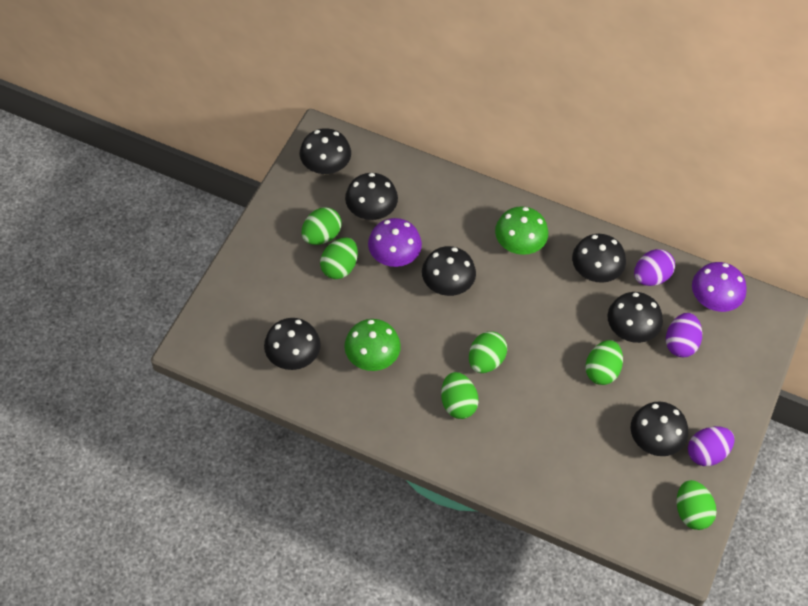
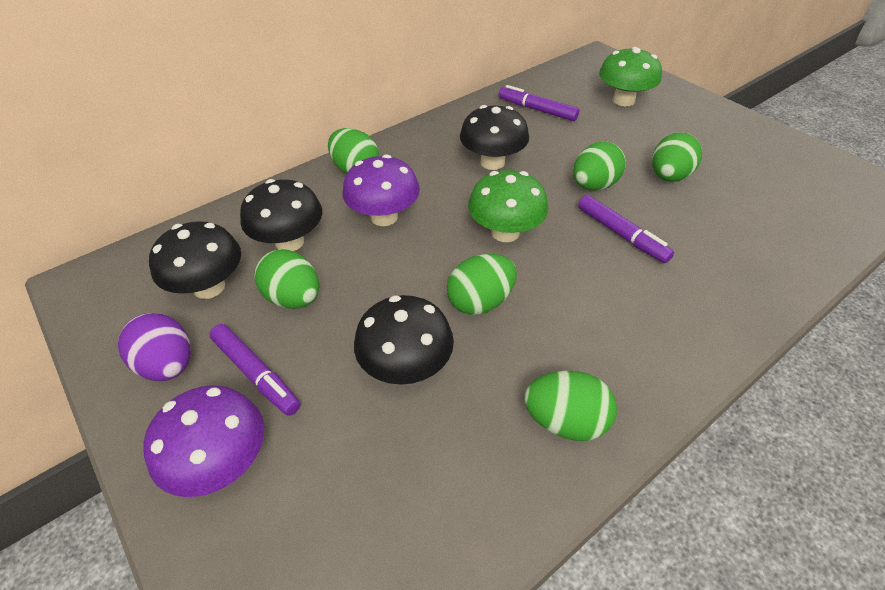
black mushroom: 7 -> 4
purple egg: 3 -> 1
purple marker: 0 -> 3

